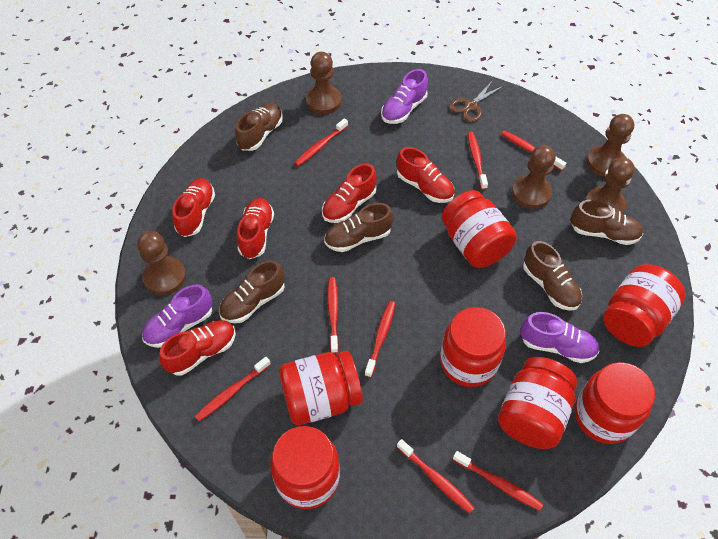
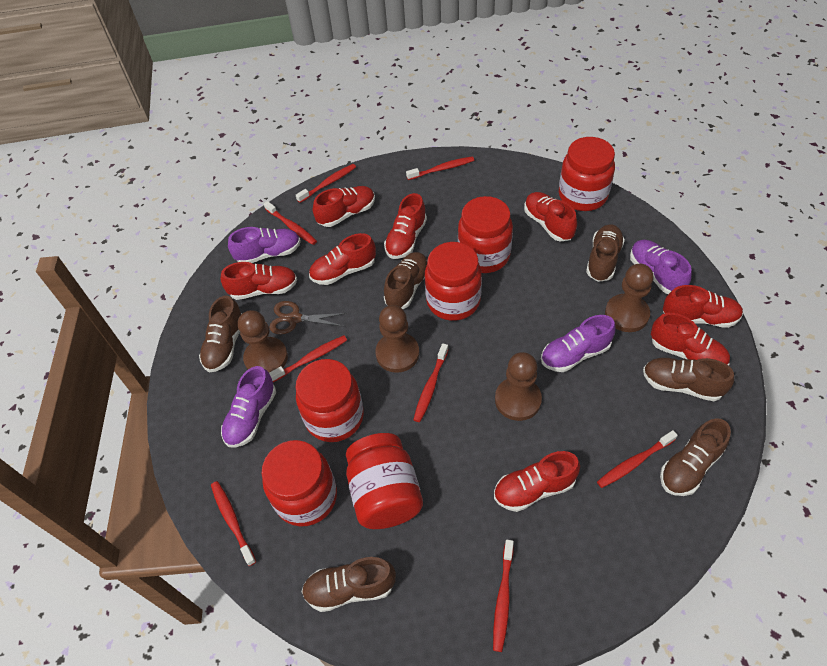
brown pawn: 5 -> 4
brown shoe: 5 -> 6
purple shoe: 3 -> 4
red jar: 7 -> 6
red shoe: 5 -> 8

